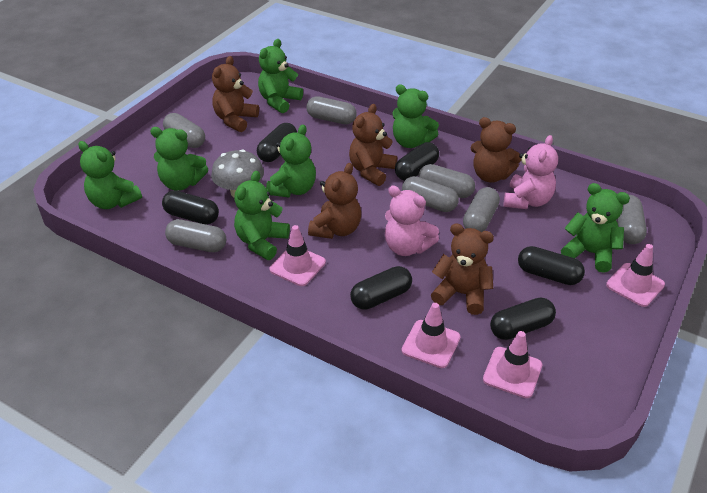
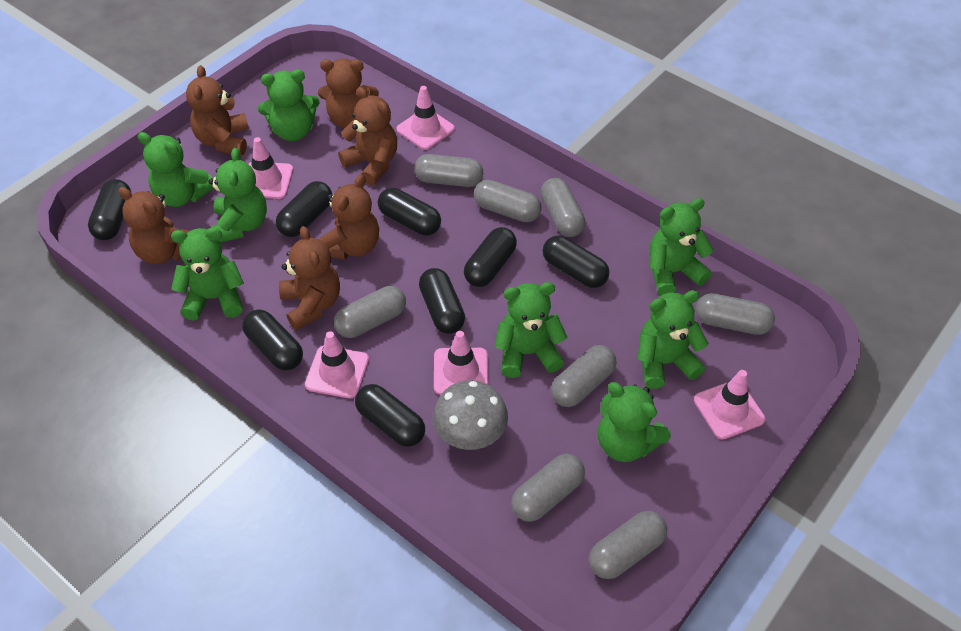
black capsule: 6 -> 8
brown teddy bear: 5 -> 6
green teddy bear: 7 -> 8
grey capsule: 7 -> 8
pink teddy bear: 2 -> 0
pink traffic cone: 4 -> 5

